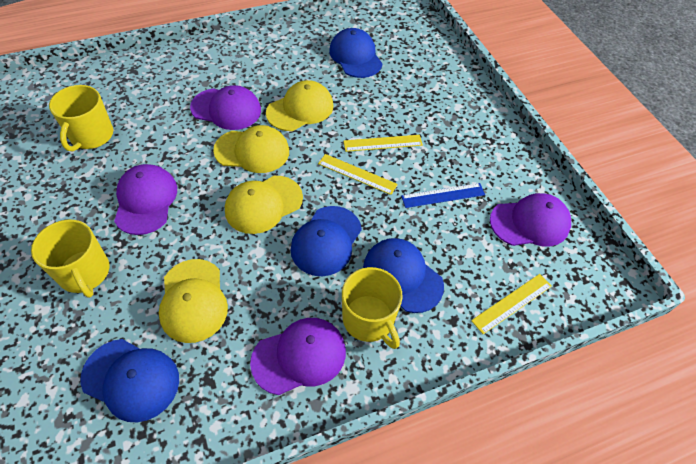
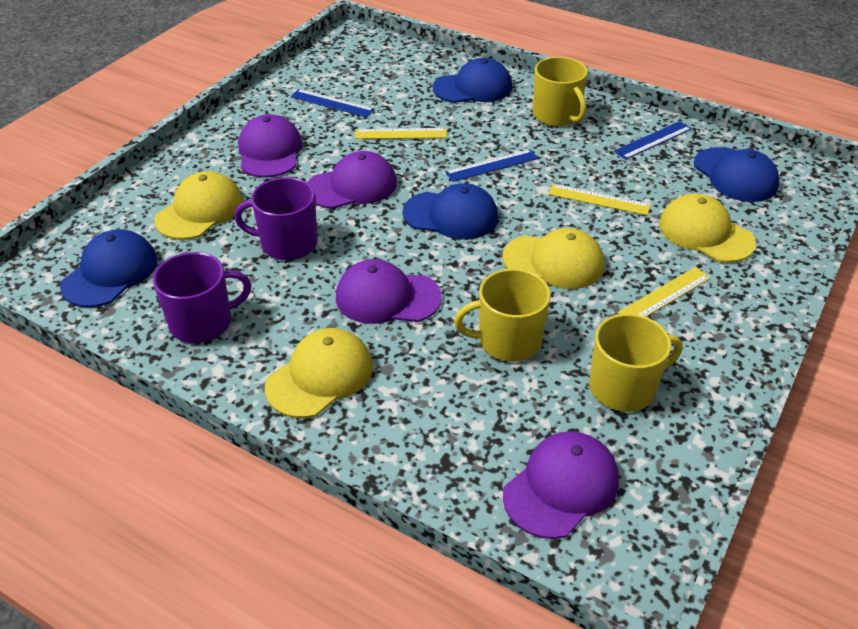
blue ruler: 1 -> 3
purple mug: 0 -> 2

